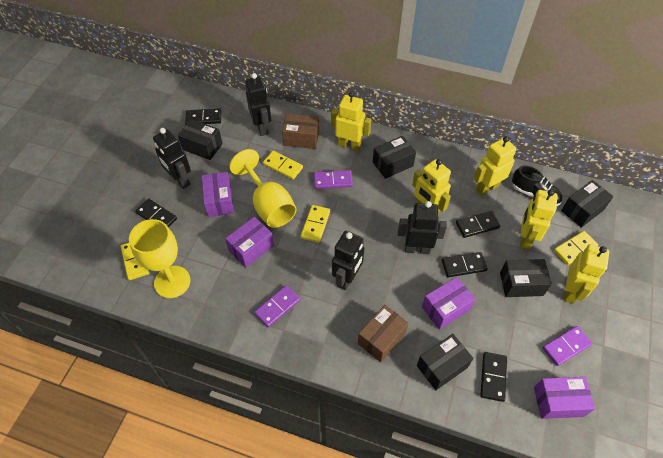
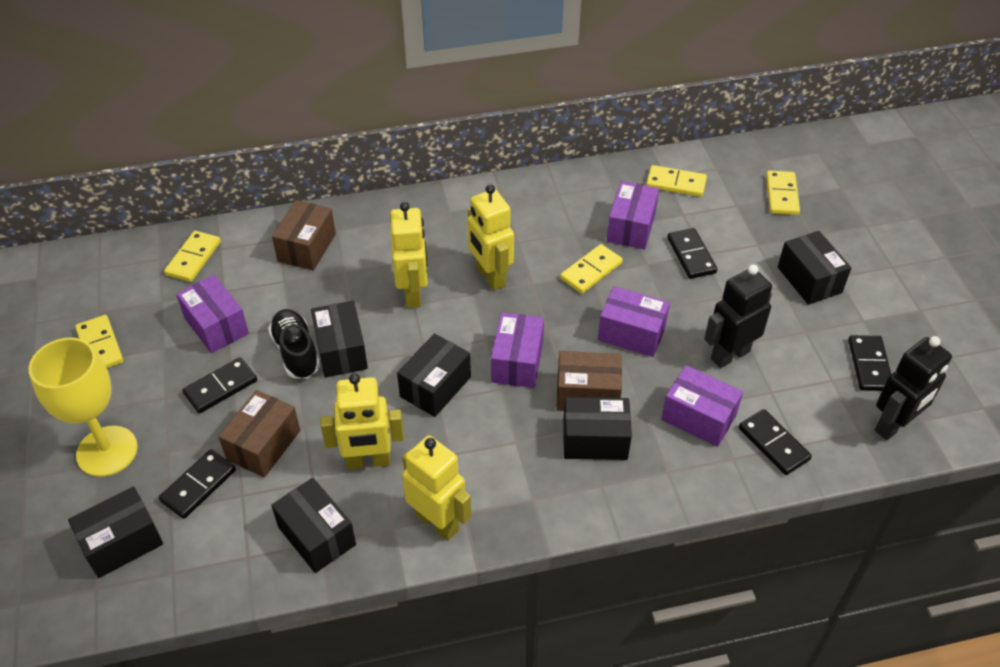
black box: 5 -> 6
black robot: 4 -> 2
brown box: 2 -> 3
purple box: 4 -> 5
purple domino: 3 -> 0
yellow domino: 4 -> 5
yellow goblet: 2 -> 1
yellow robot: 5 -> 4

